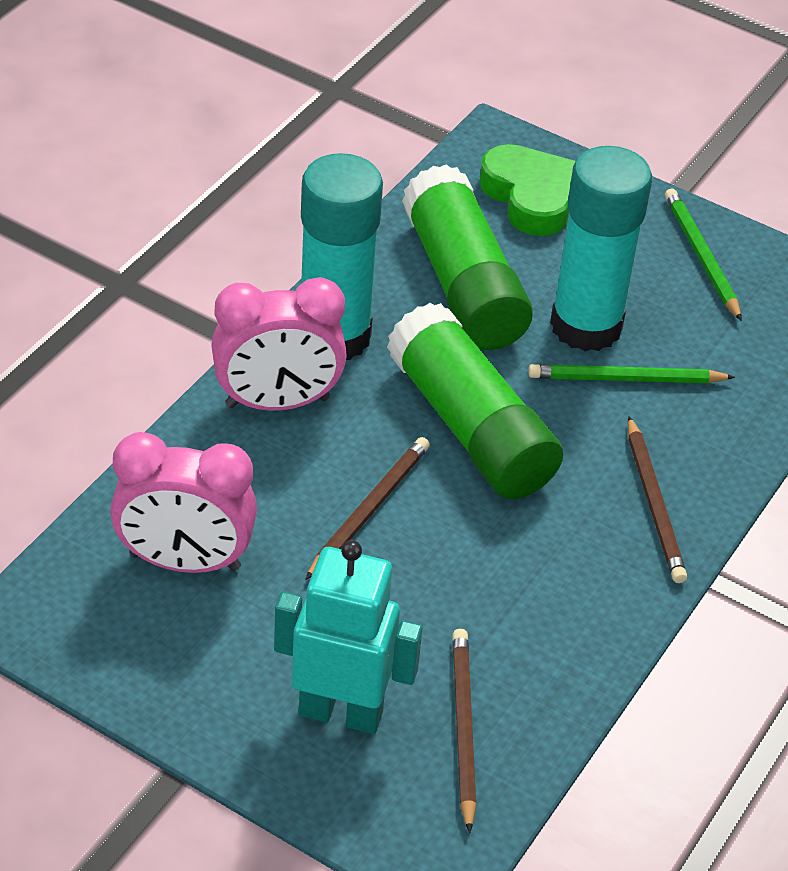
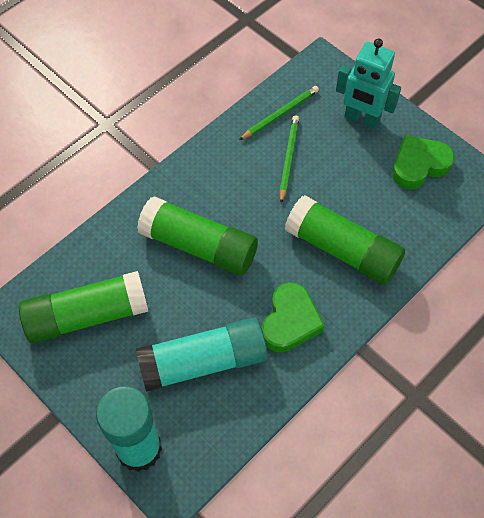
brown pencil: 3 -> 0
green glue stick: 2 -> 3
green heart: 1 -> 2
pink clock: 2 -> 0

